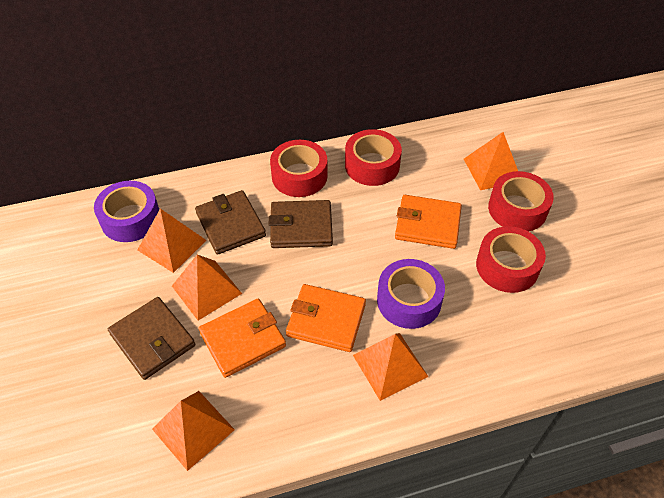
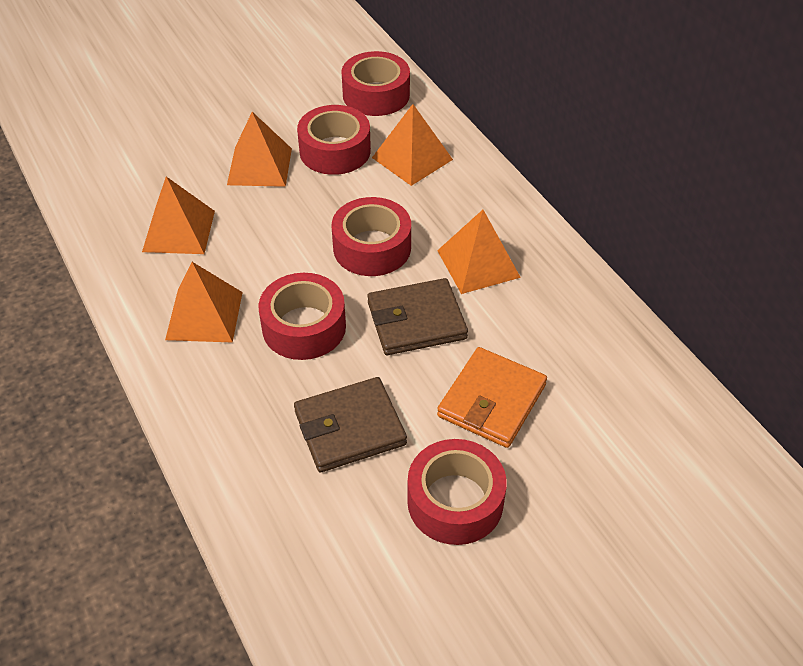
brown wallet: 3 -> 2
orange wallet: 3 -> 1
purple tape: 2 -> 0
red tape: 4 -> 5

